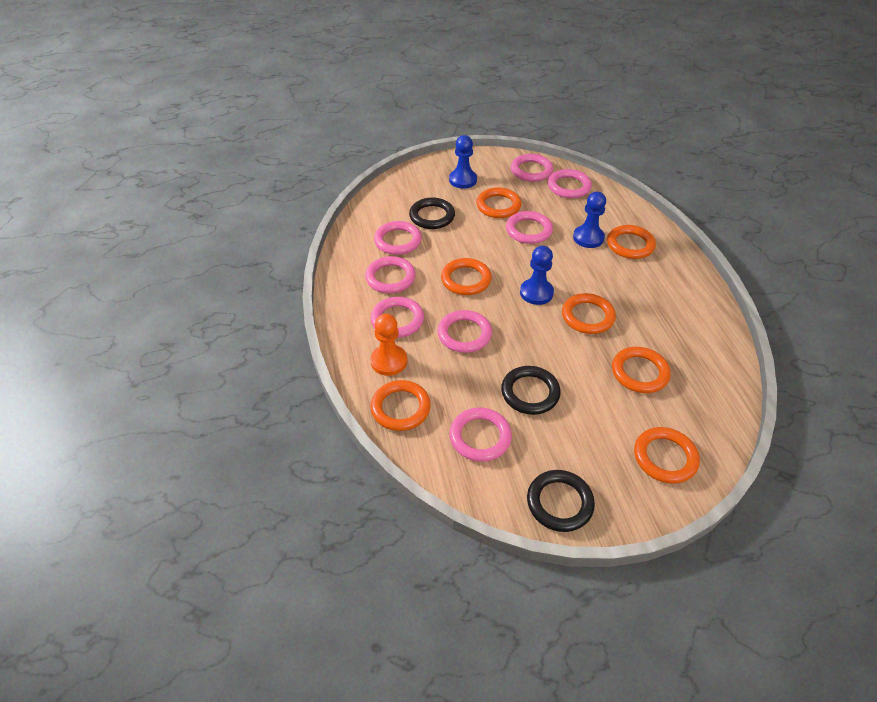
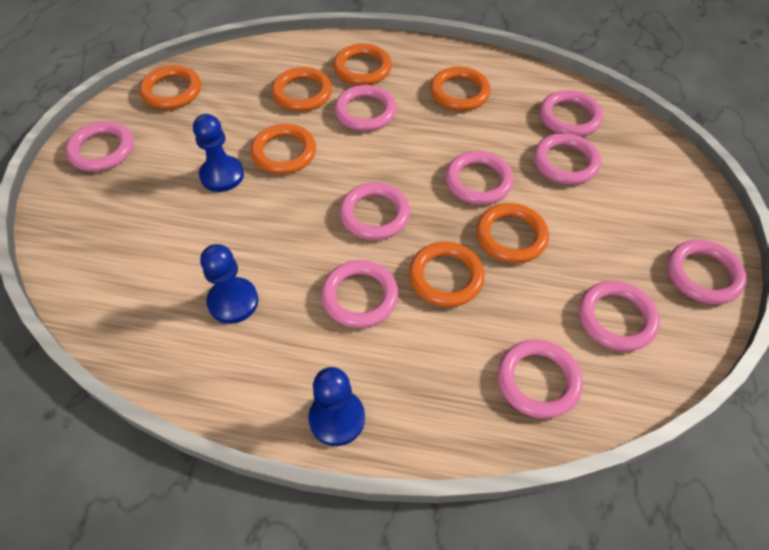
black ring: 3 -> 0
orange pawn: 1 -> 0
pink ring: 8 -> 10

